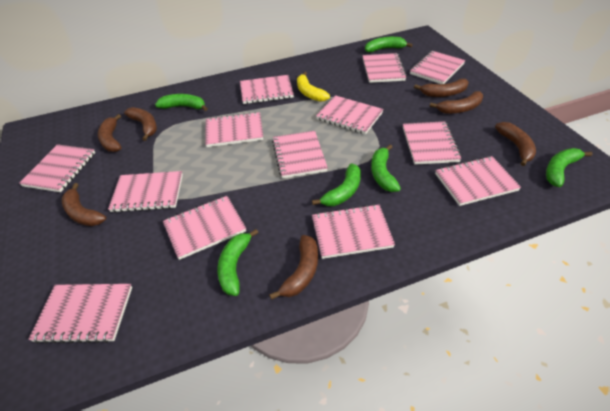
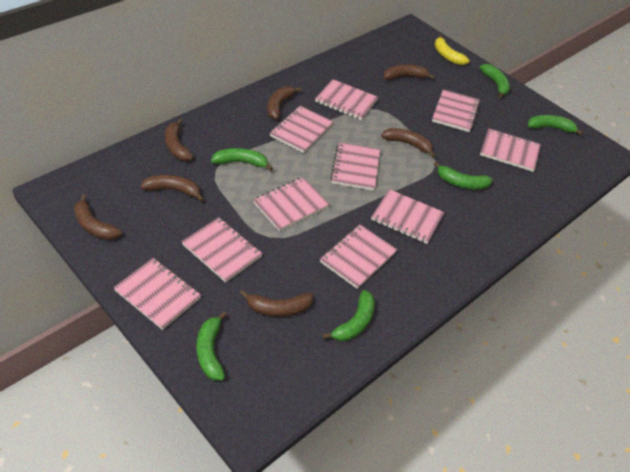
pink notebook: 13 -> 10

